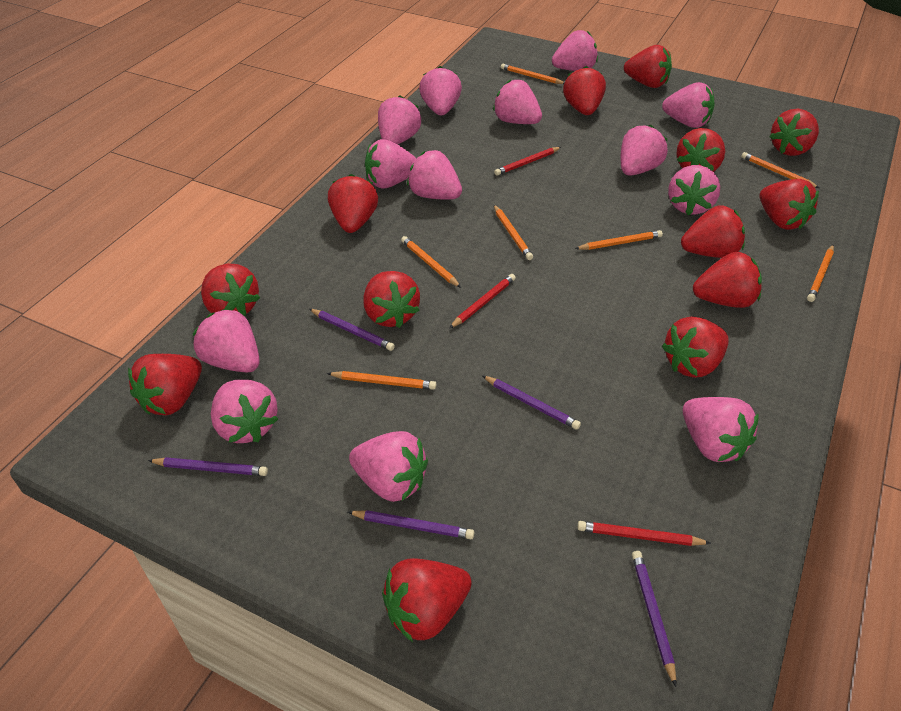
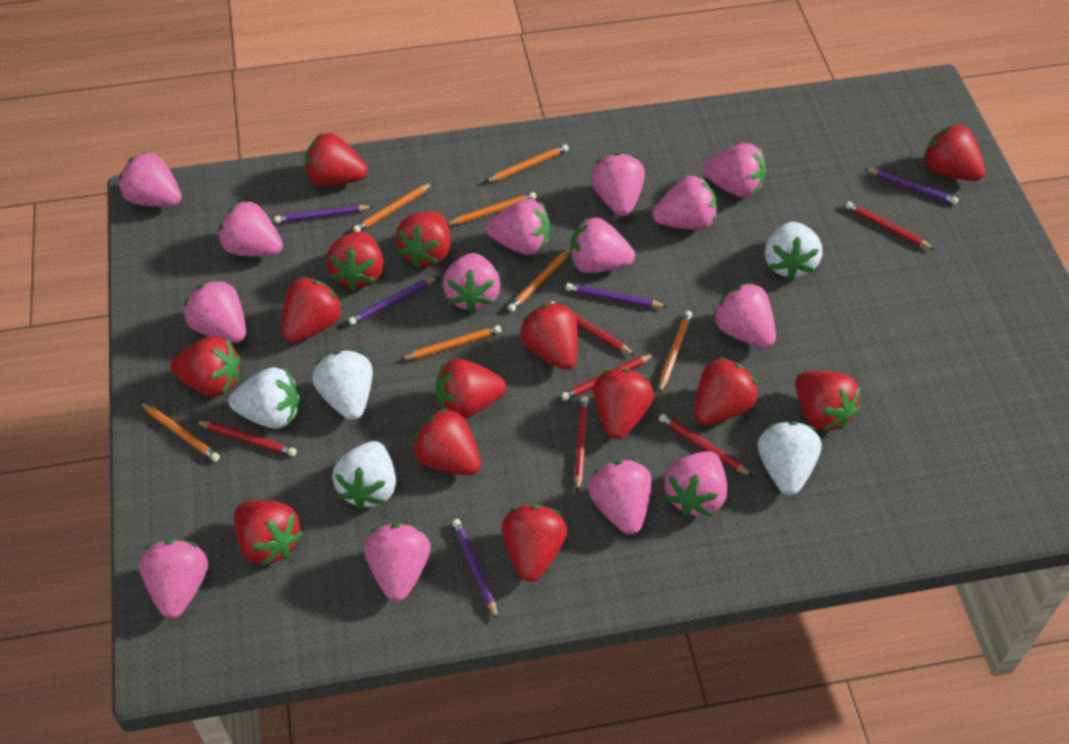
pink strawberry: 13 -> 14
red pencil: 3 -> 6
red strawberry: 13 -> 14
white strawberry: 0 -> 5

